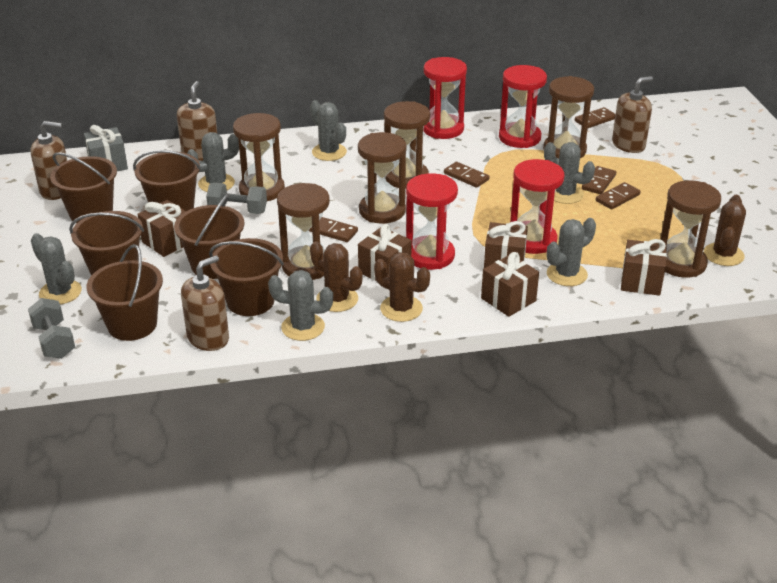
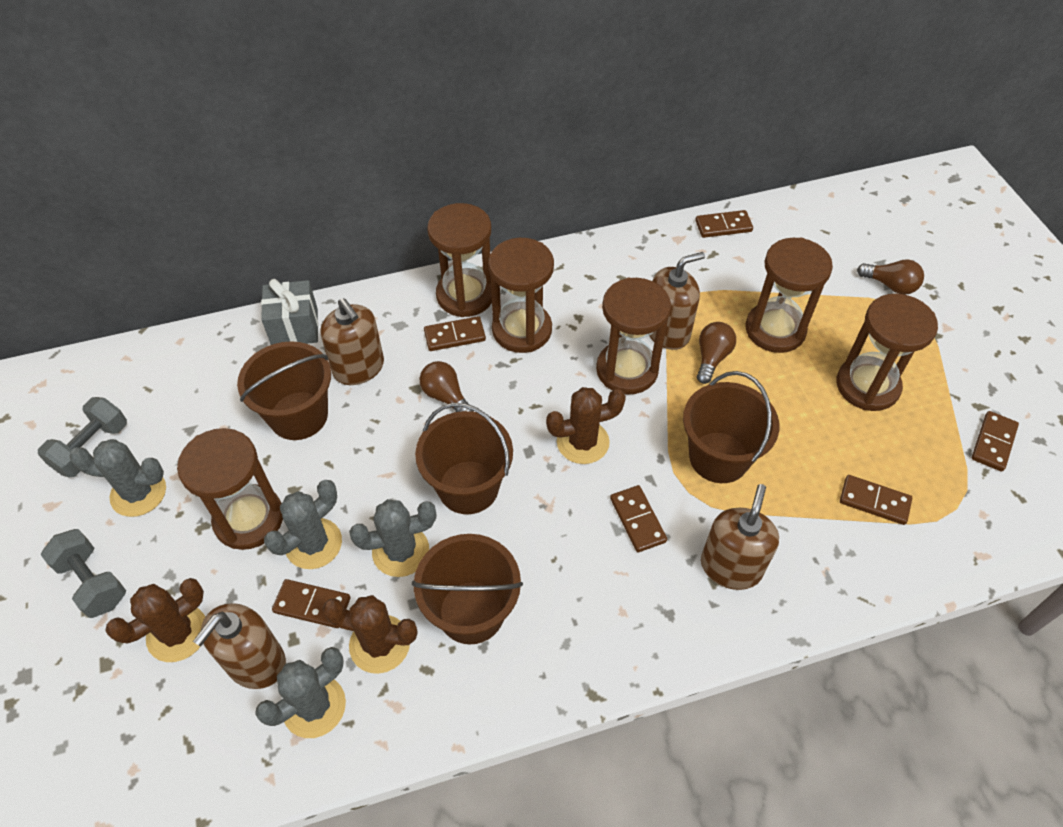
brown bucket: 6 -> 4
brown domino: 5 -> 6
brown gift: 5 -> 0
brown light bulb: 0 -> 3
grey cactus: 6 -> 4
red hourglass: 4 -> 0

